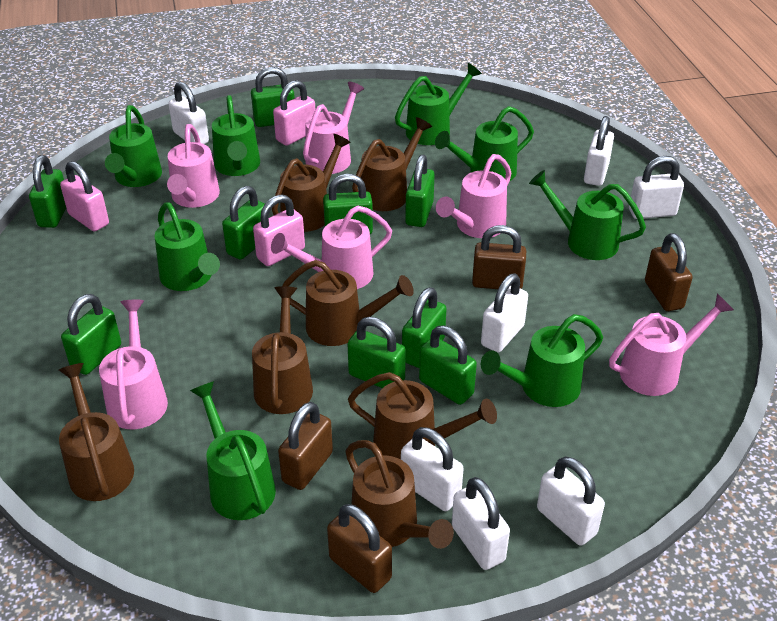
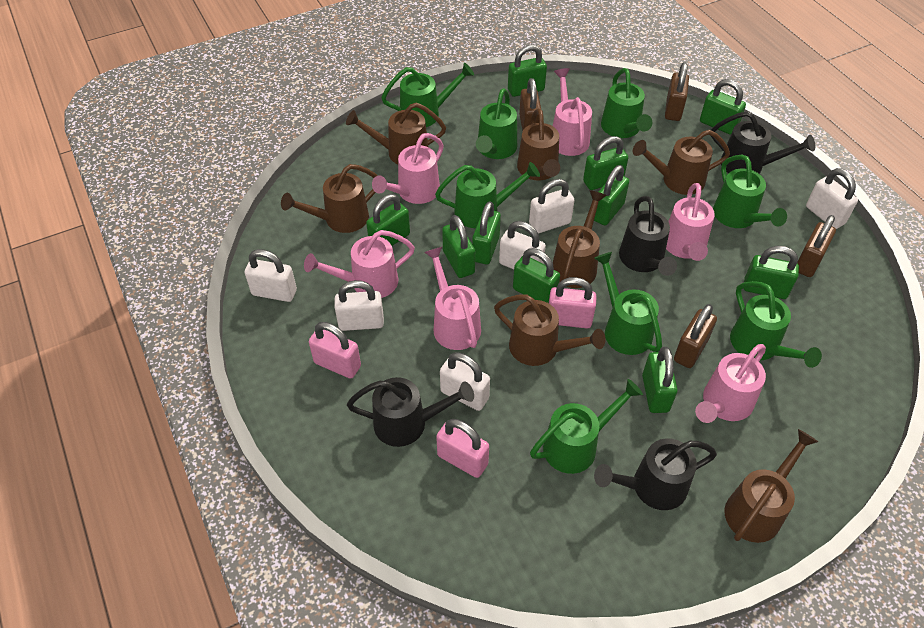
black watering can: 0 -> 4
green padlock: 9 -> 10
white padlock: 7 -> 6

